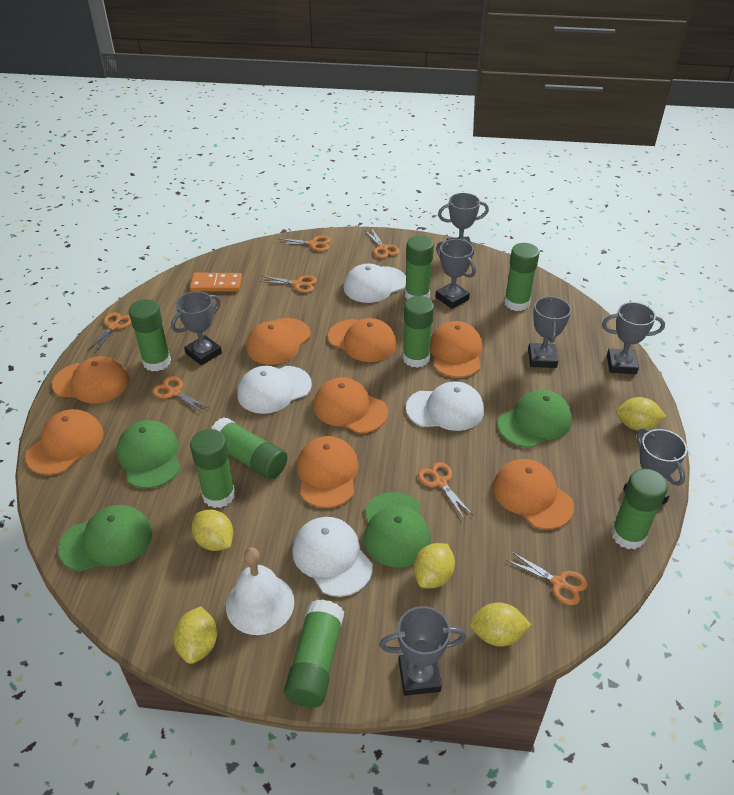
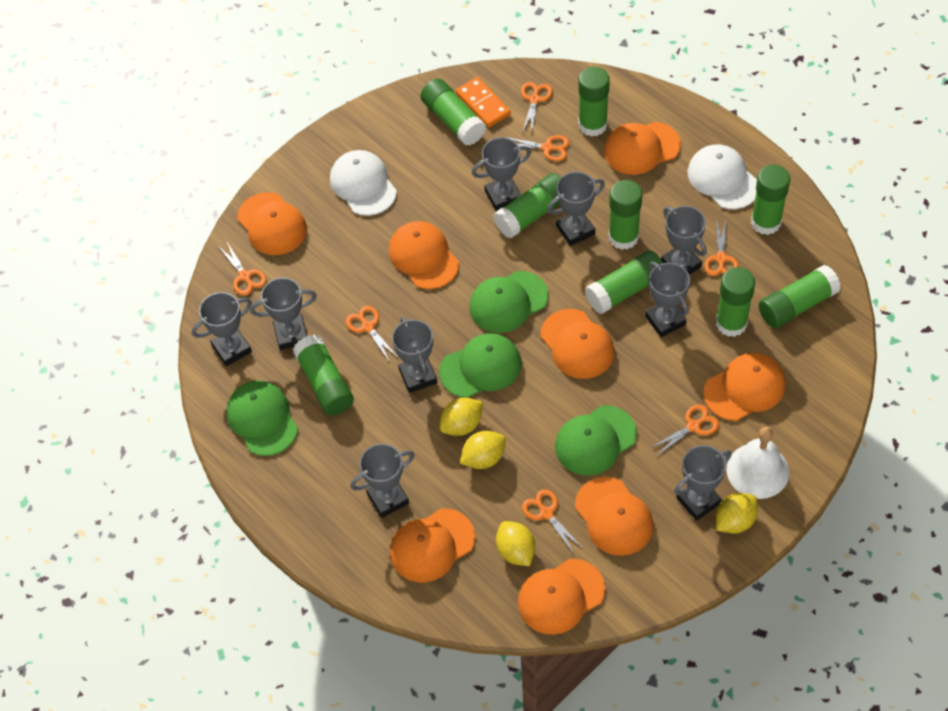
green glue stick: 8 -> 9
grey trophy: 7 -> 9
white cap: 4 -> 2
yellow lemon: 5 -> 4

